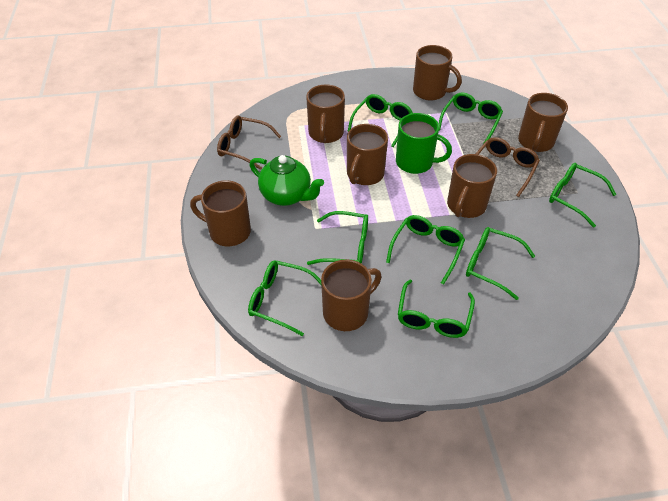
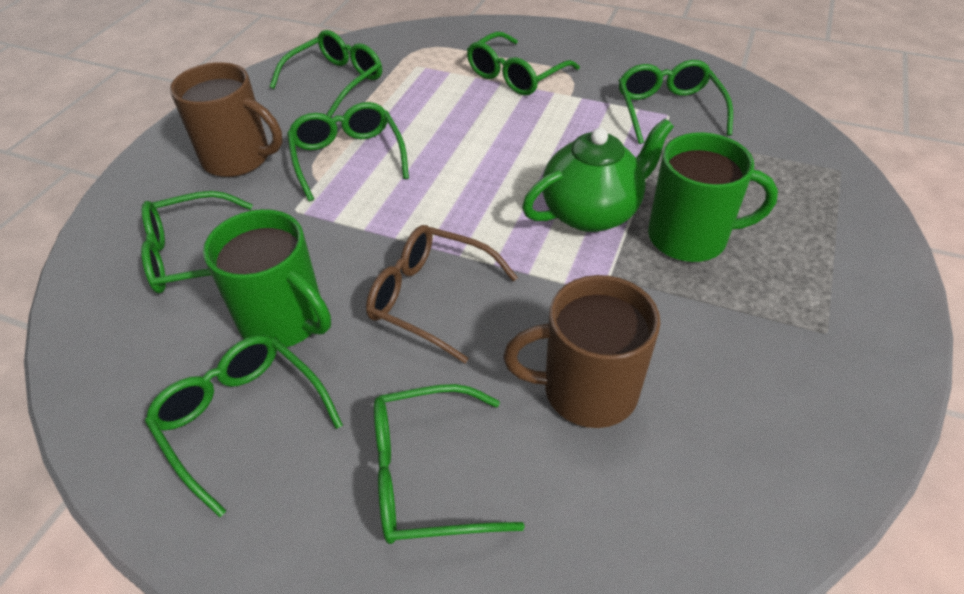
brown glasses: 2 -> 1
brown mug: 7 -> 2
green glasses: 8 -> 7
green mug: 1 -> 2

